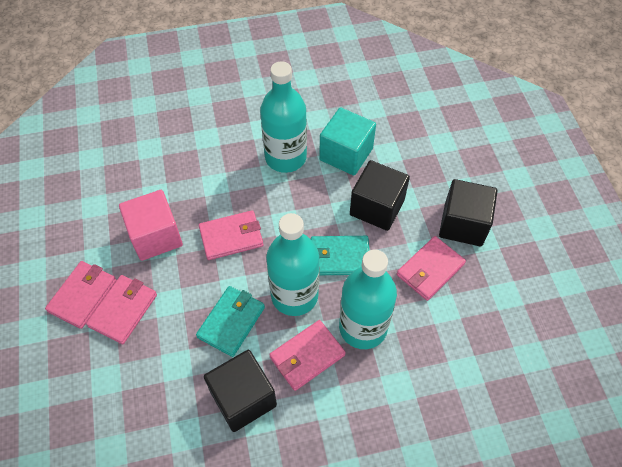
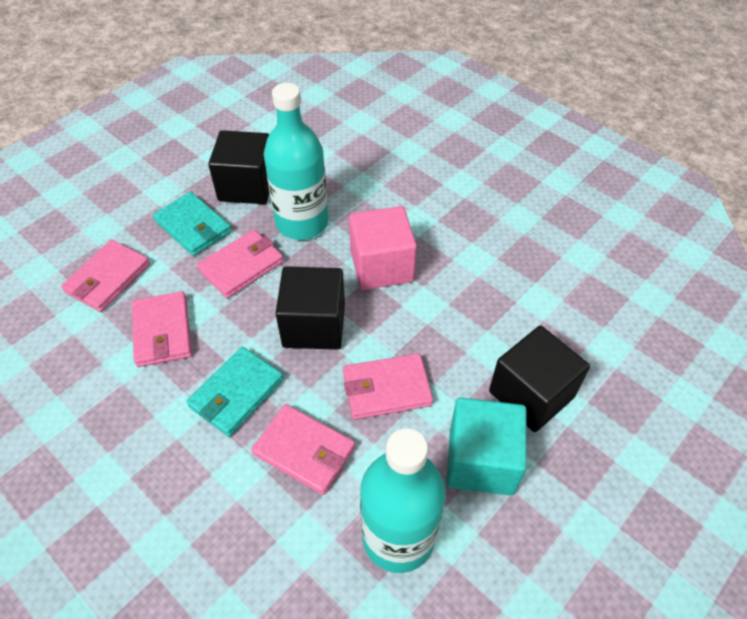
turquoise bottle: 3 -> 2

